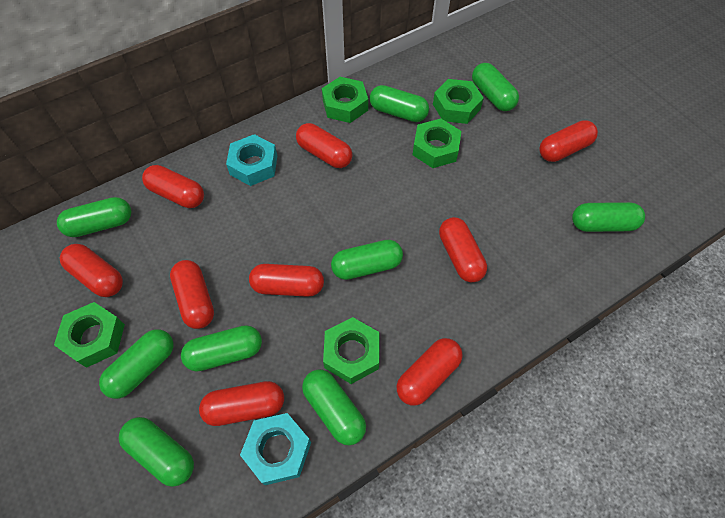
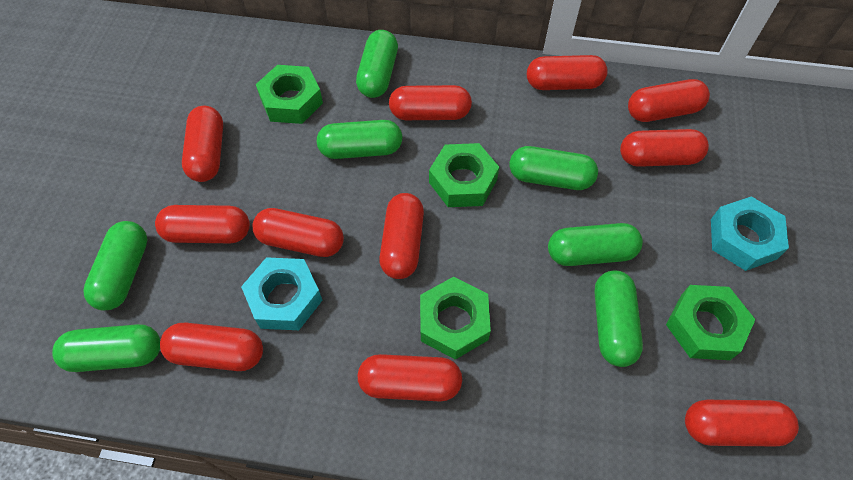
green capsule: 9 -> 7
green nut: 5 -> 4
red capsule: 9 -> 11

